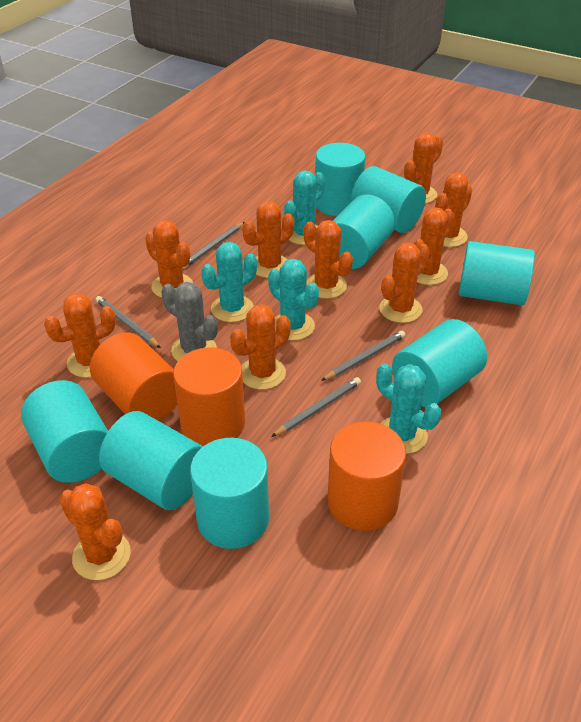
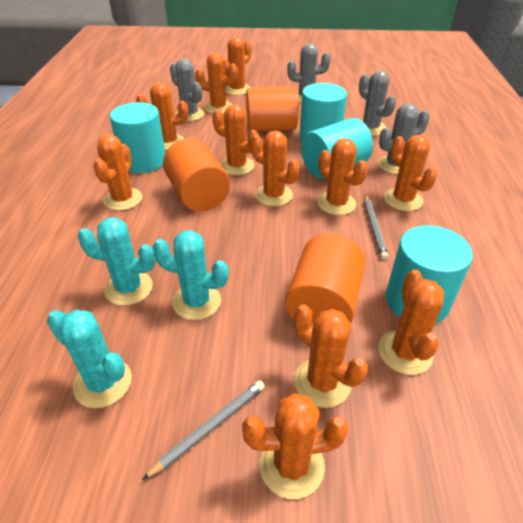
grey cactus: 1 -> 4
grey pencil: 4 -> 2
orange cactus: 10 -> 11
turquoise cactus: 4 -> 3
turquoise cylinder: 8 -> 4

